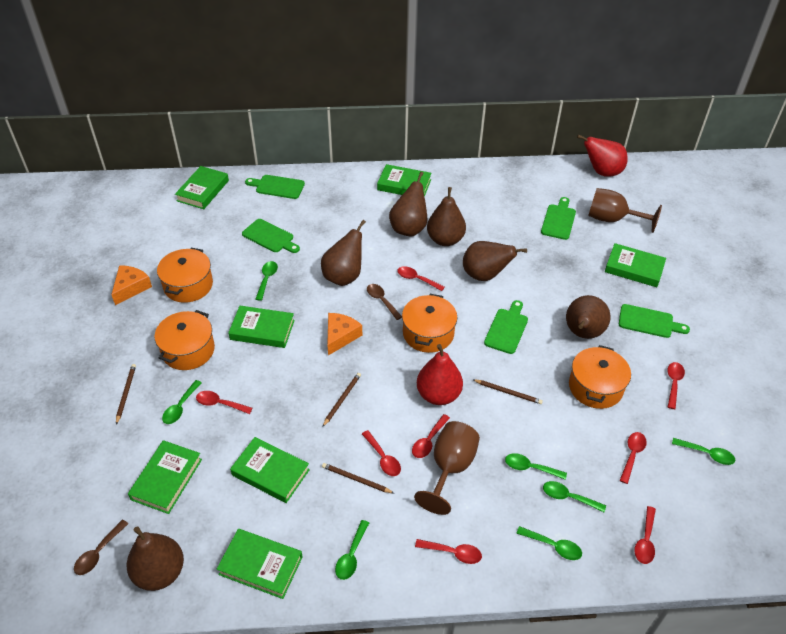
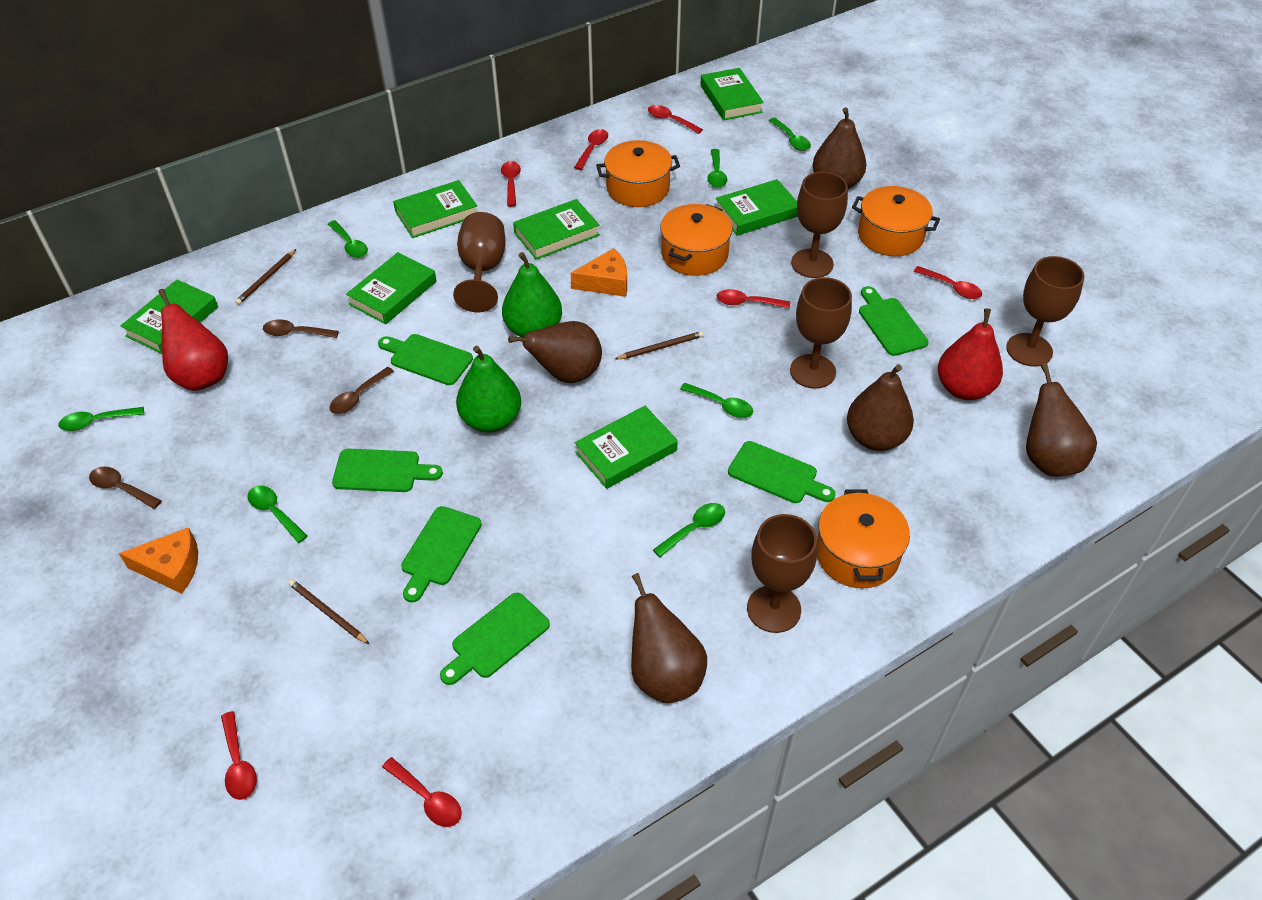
brown goblet: 2 -> 5
brown pear: 6 -> 5
brown pencil: 4 -> 3
brown spoon: 2 -> 3
green cutting board: 5 -> 6
green pear: 0 -> 2
red spoon: 8 -> 7

